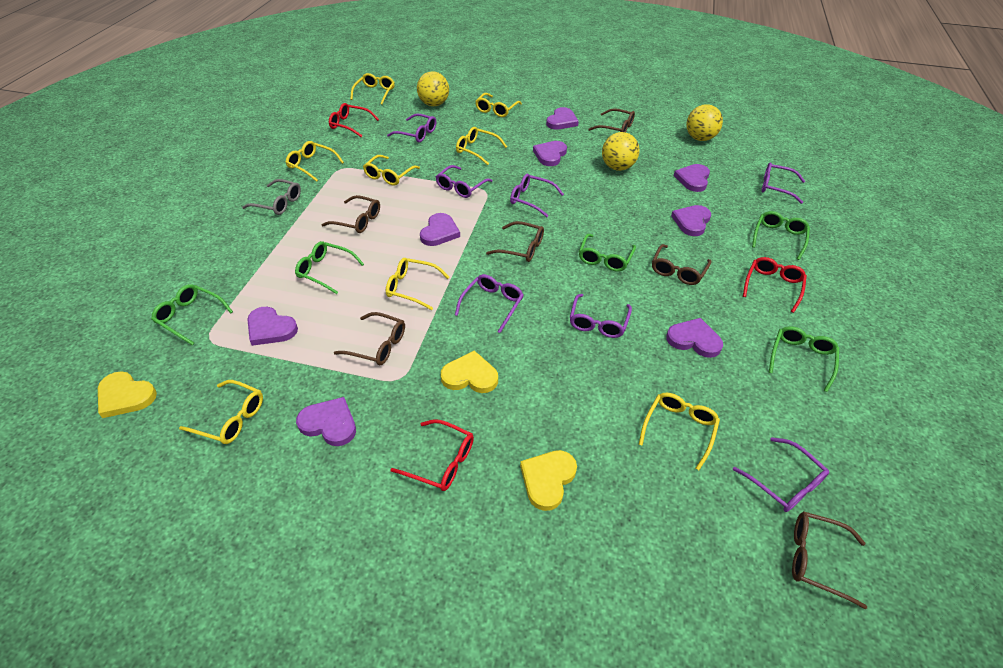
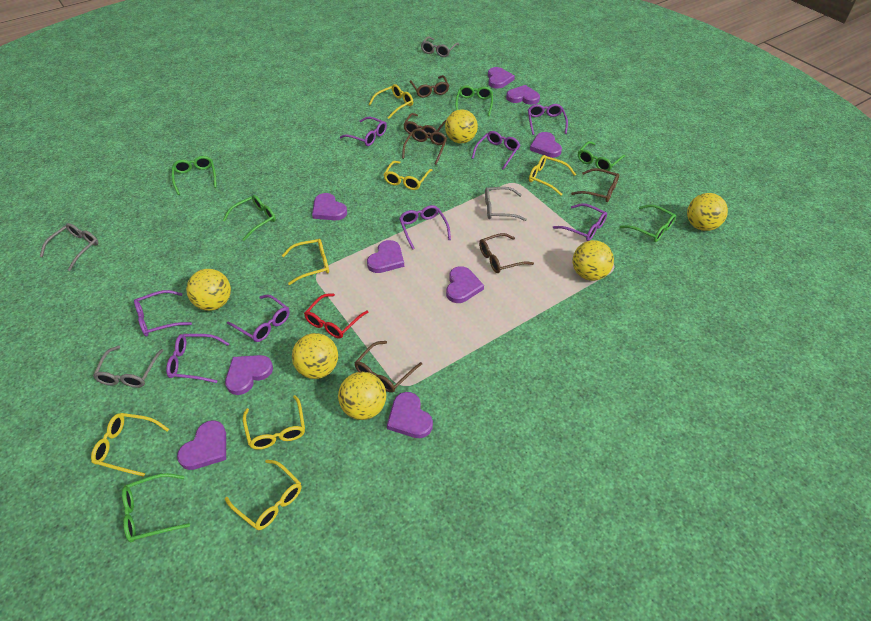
green glasses: 5 -> 6
grey glasses: 1 -> 4
purple glasses: 7 -> 8
purple heart: 8 -> 9
red glasses: 3 -> 1
yellow ball: 3 -> 6
yellow glasses: 8 -> 7
yellow heart: 3 -> 0

